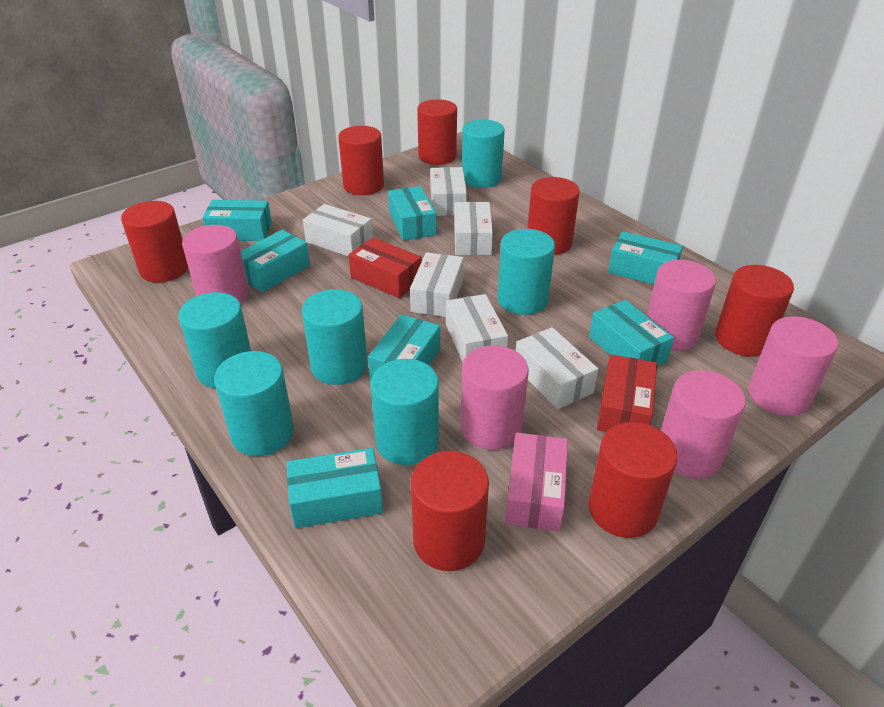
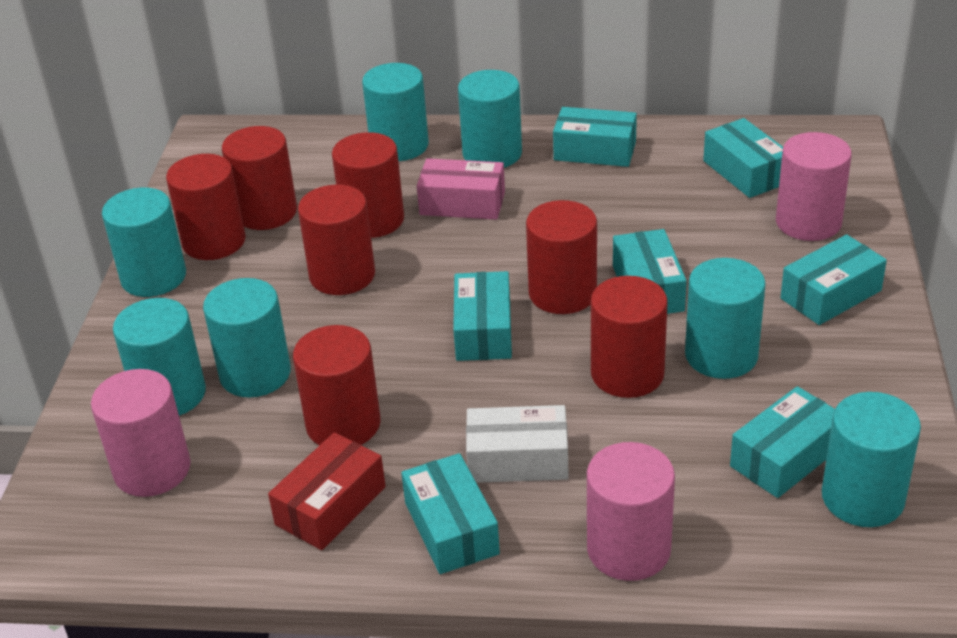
pink cylinder: 5 -> 3
red box: 2 -> 1
turquoise cylinder: 6 -> 7
white box: 6 -> 1

